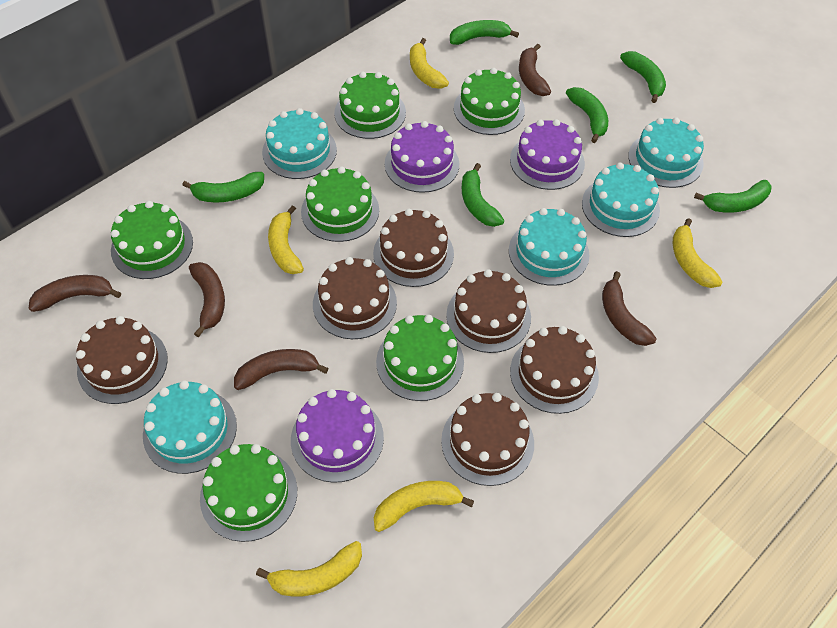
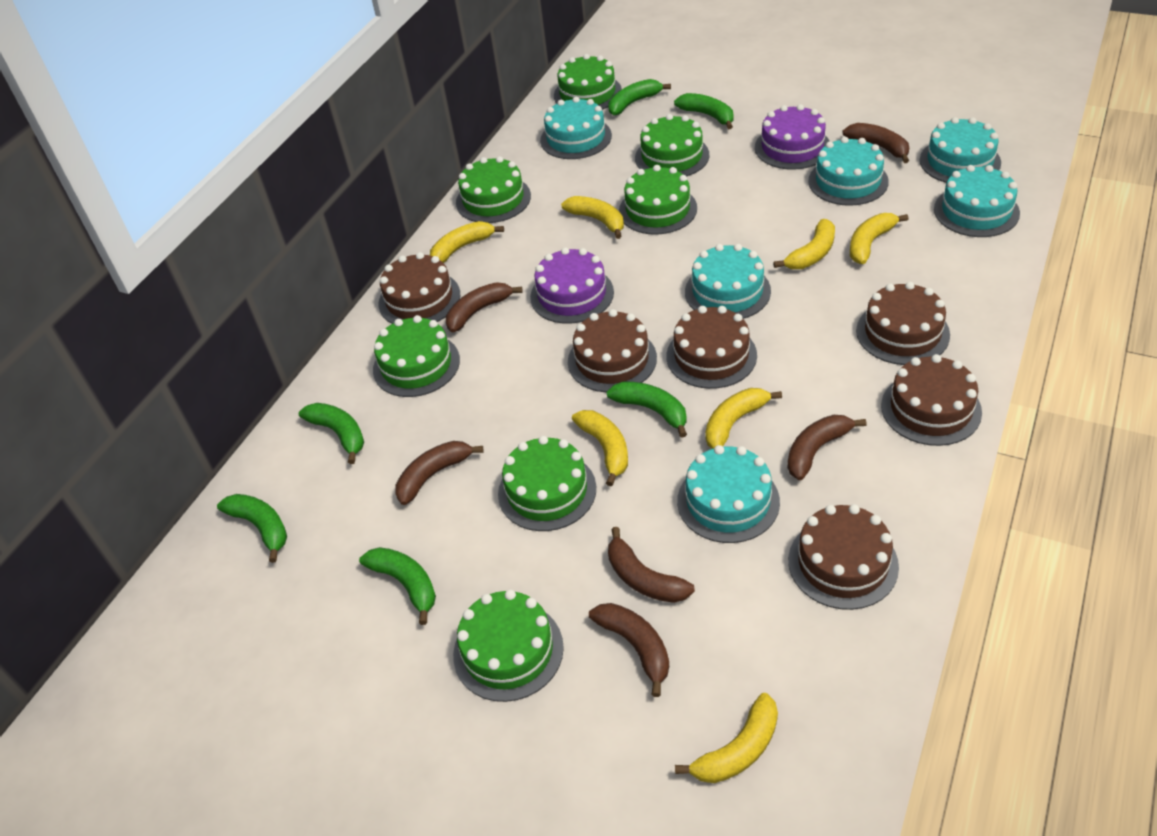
brown banana: 5 -> 6
green cake: 6 -> 7
purple cake: 3 -> 2
turquoise cake: 5 -> 6
yellow banana: 5 -> 7

